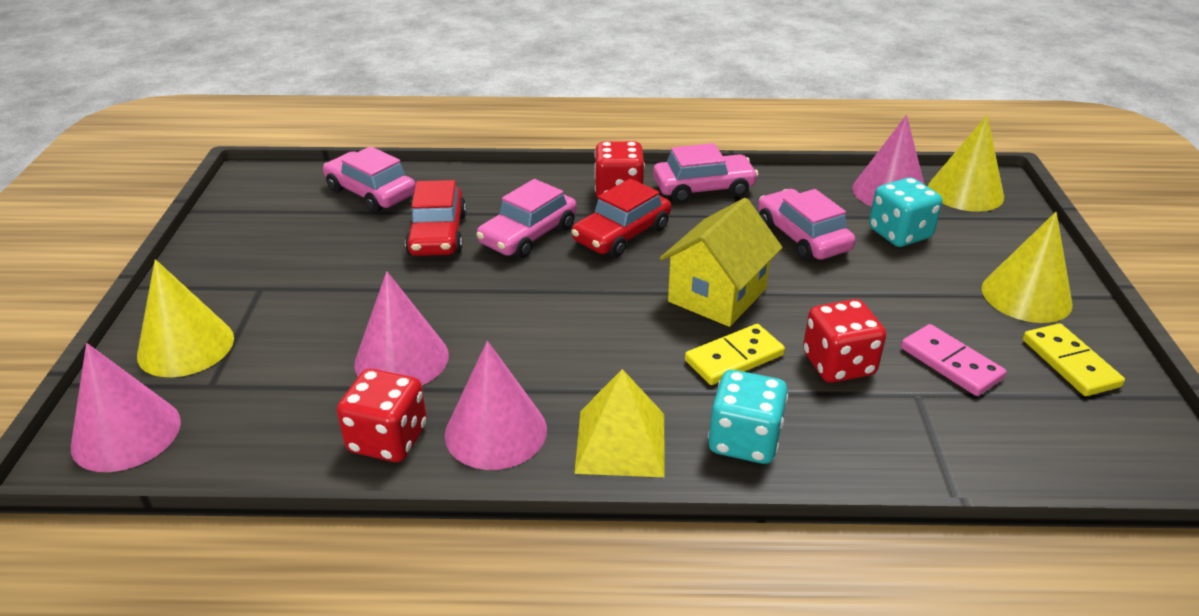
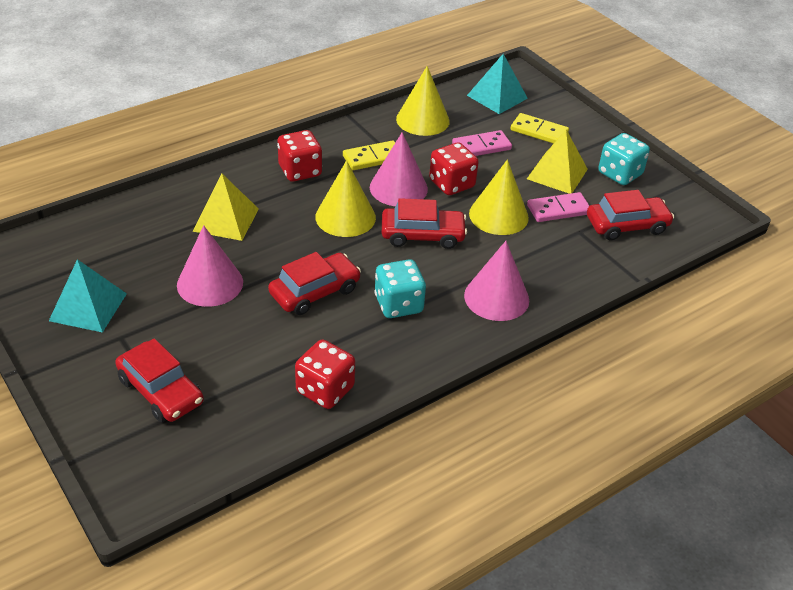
pink car: 4 -> 0
pink cone: 4 -> 3
pink domino: 1 -> 2
red car: 2 -> 4
turquoise pyramid: 0 -> 2
yellow house: 1 -> 0
yellow pyramid: 1 -> 2

